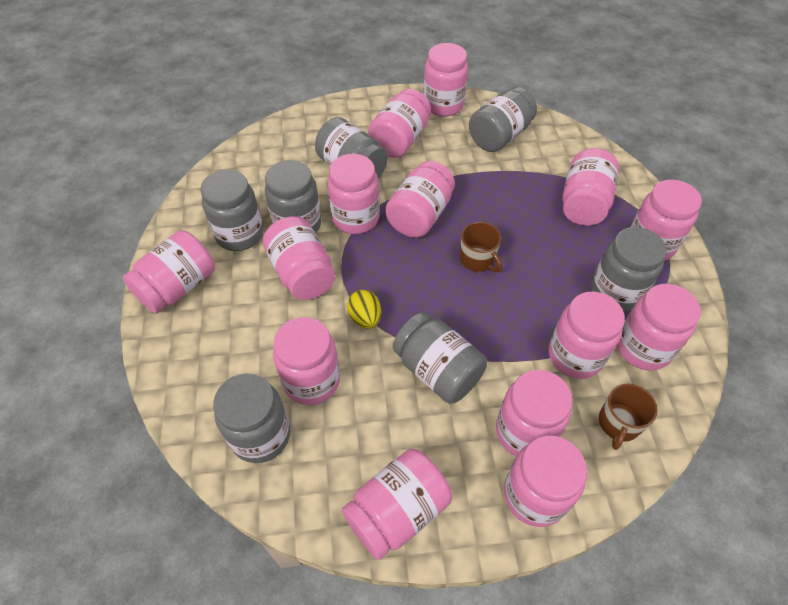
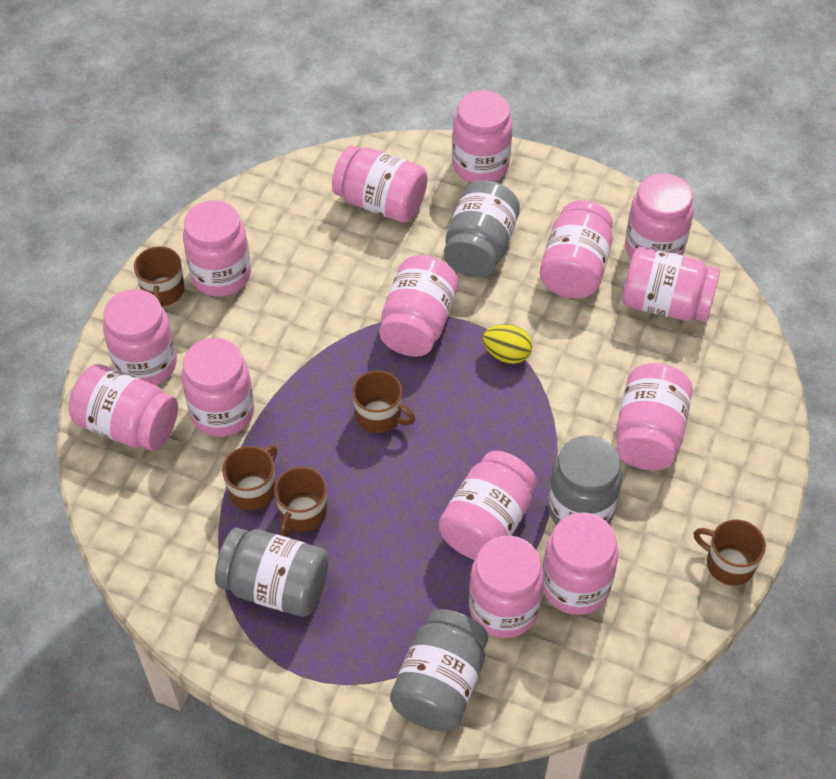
brown mug: 2 -> 5
grey jar: 7 -> 4

